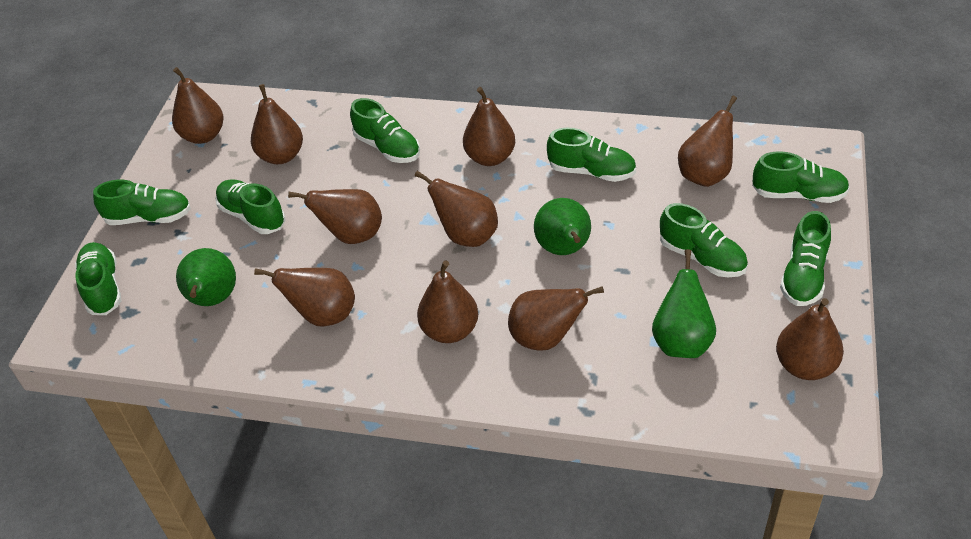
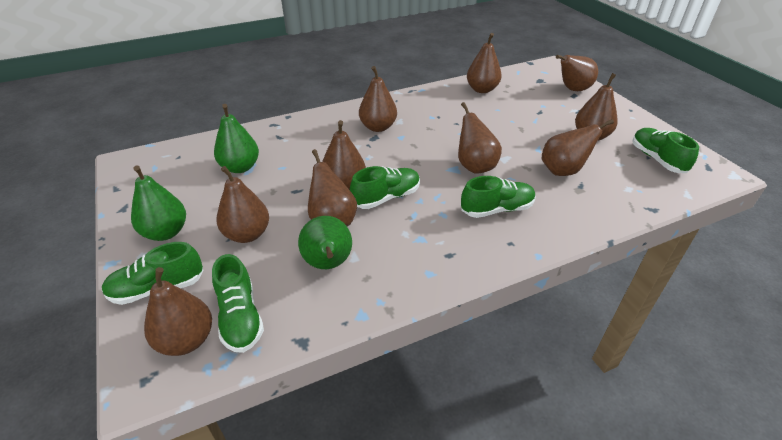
green shoe: 8 -> 5

